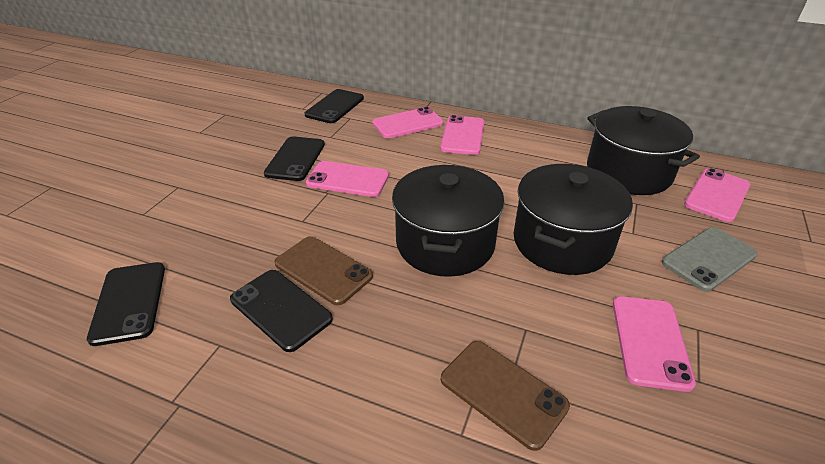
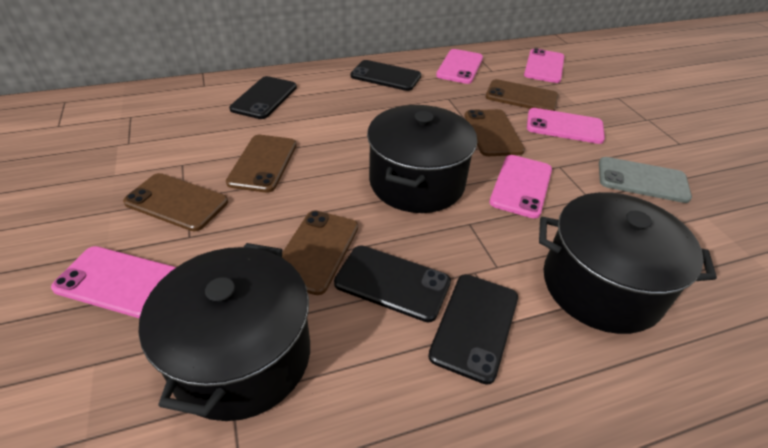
brown phone: 2 -> 5

